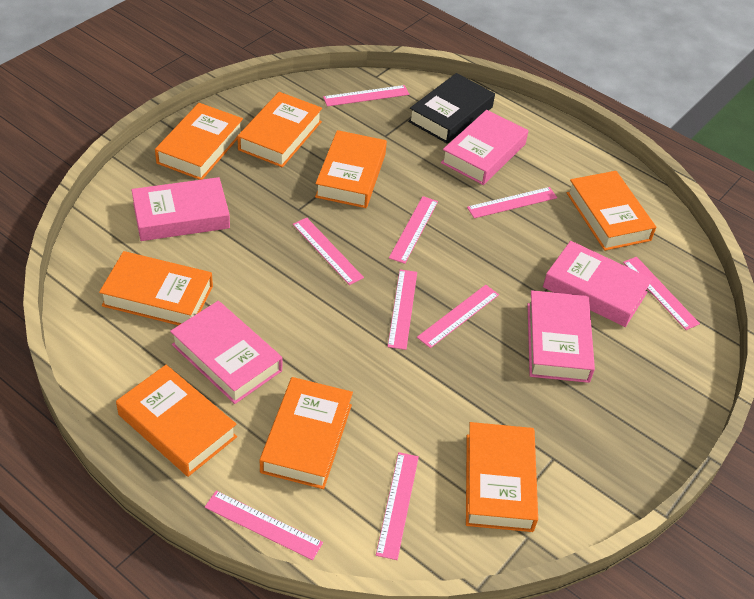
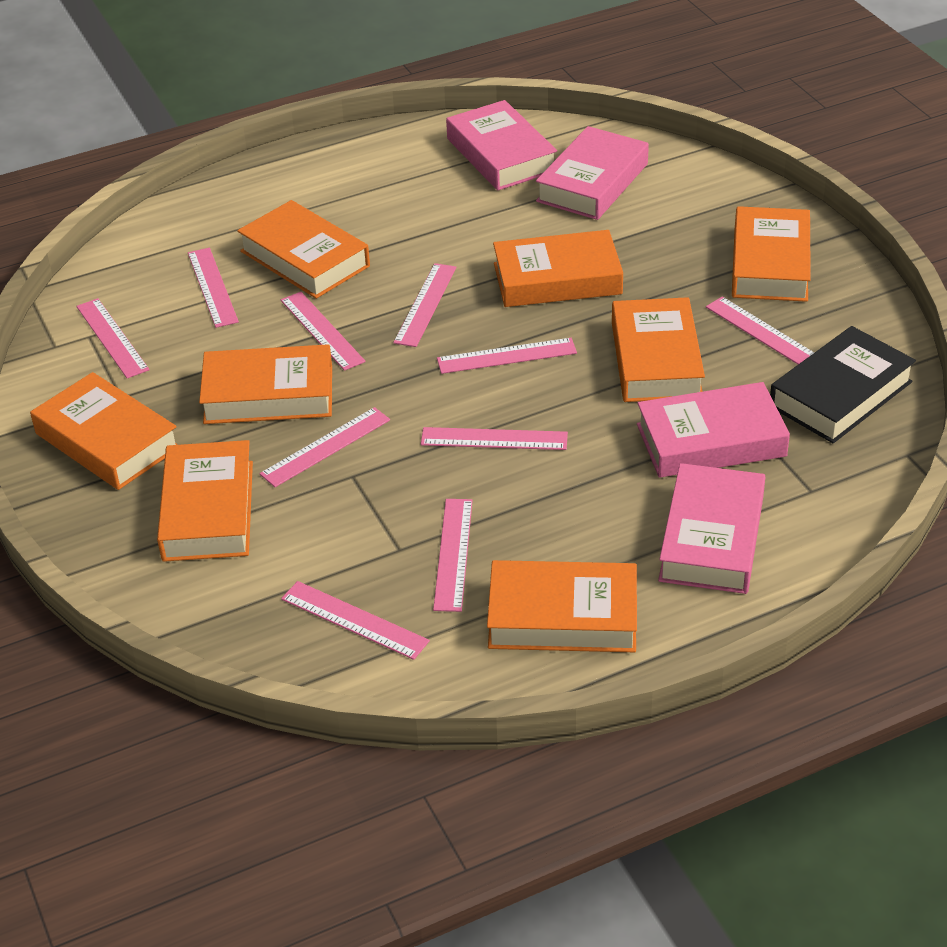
pink book: 5 -> 4
pink ruler: 9 -> 10

